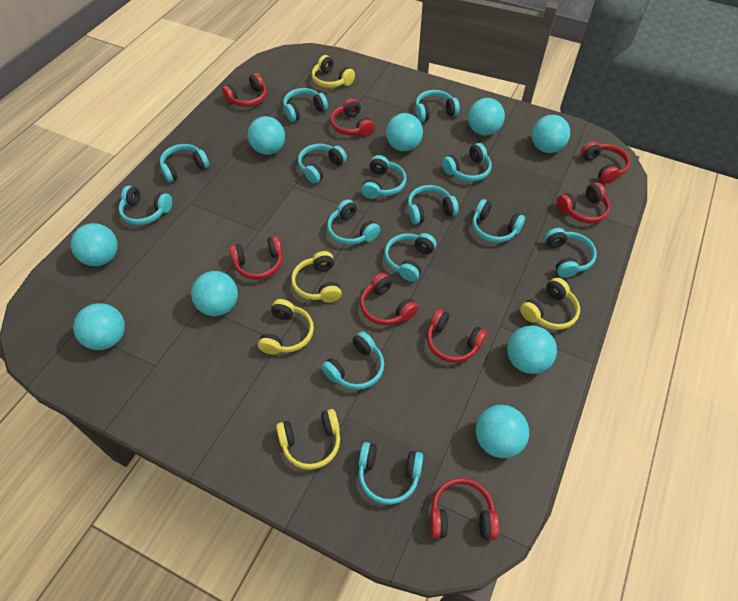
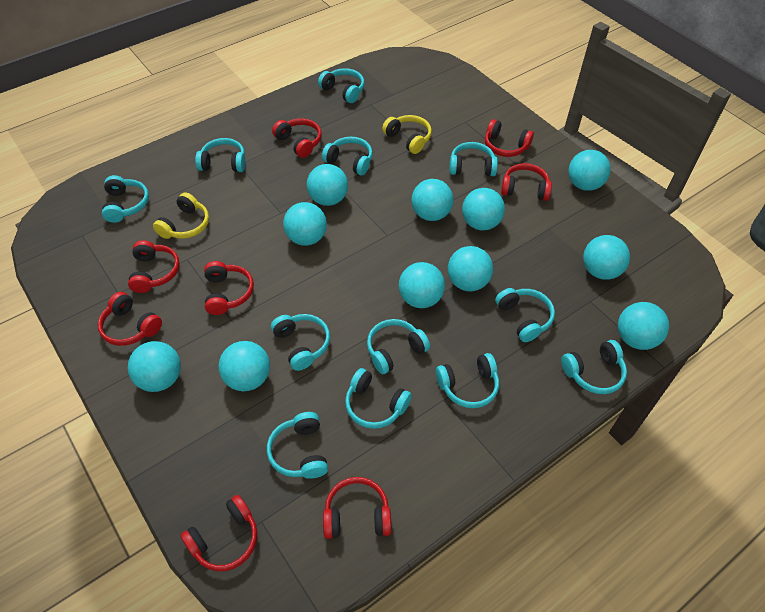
turquoise ball: 9 -> 11
turquoise headphones: 14 -> 12
yellow headphones: 5 -> 2

